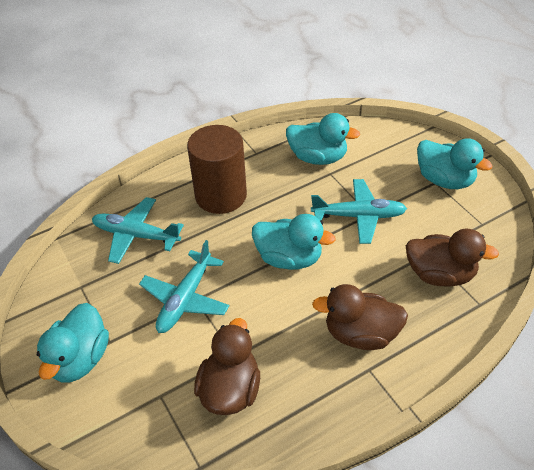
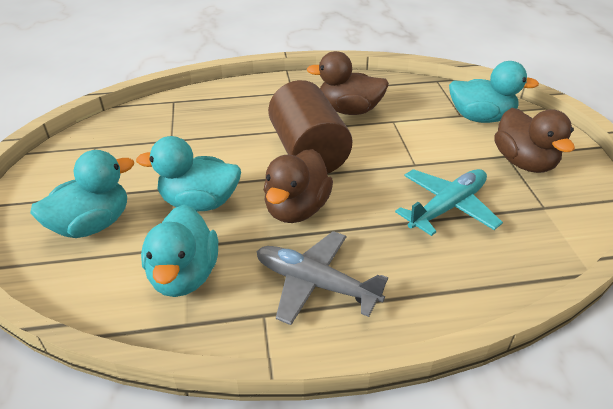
grey plane: 0 -> 1
turquoise plane: 3 -> 1

